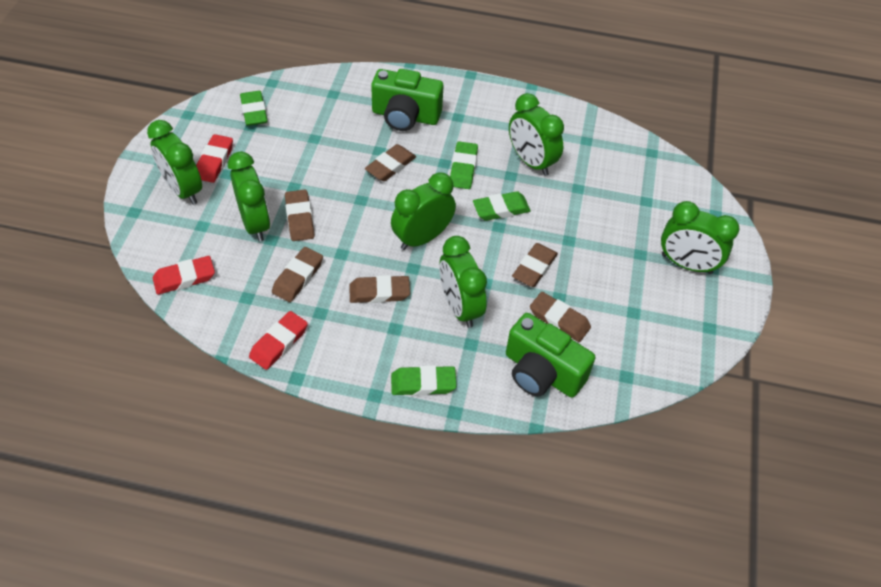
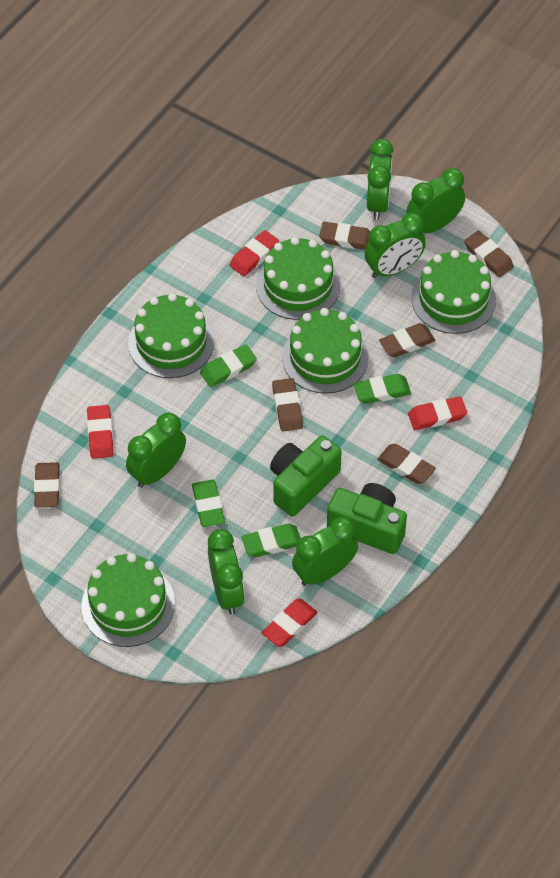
green cake: 0 -> 5
red eraser: 3 -> 4

